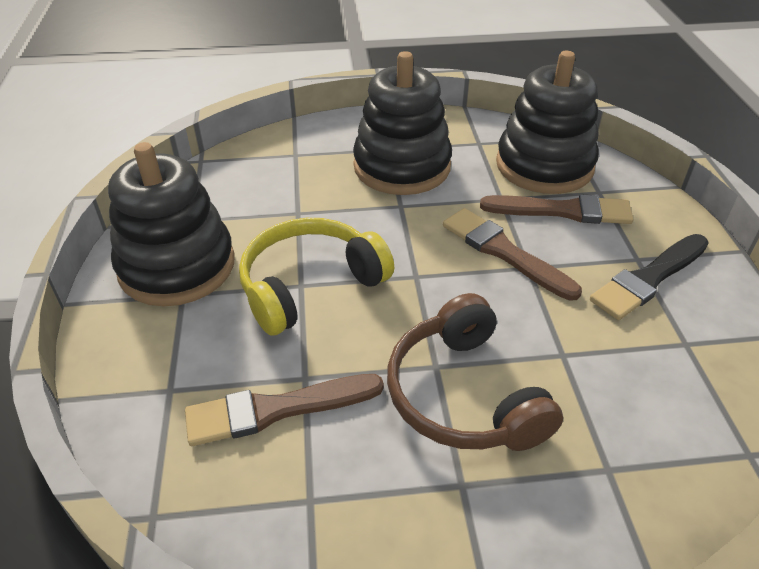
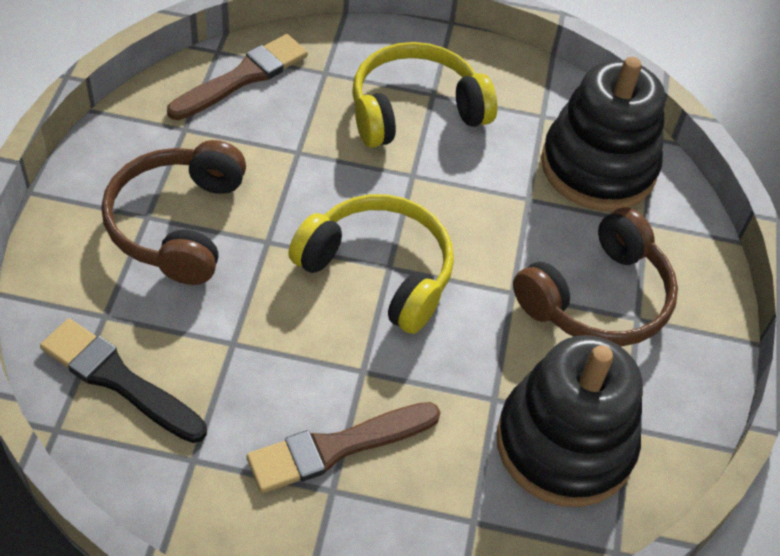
black stacking toy: 3 -> 2
brown brush: 3 -> 2
brown headphones: 1 -> 2
yellow headphones: 1 -> 2

